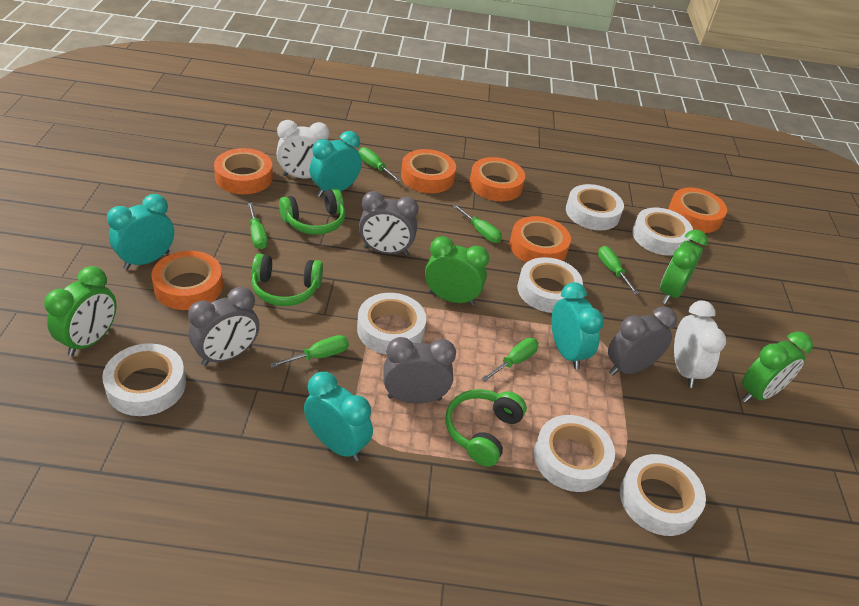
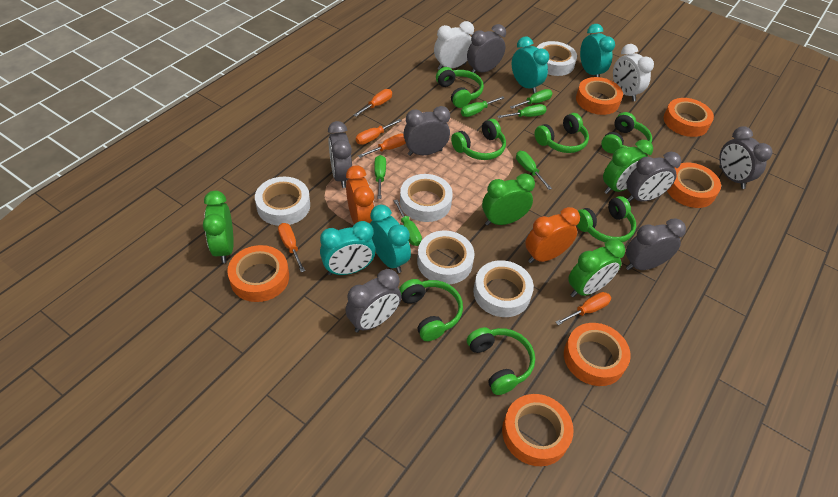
green headphones: 3 -> 7
grey clock: 4 -> 7
orange clock: 0 -> 2
orange screwdriver: 0 -> 5
white tape: 7 -> 5

